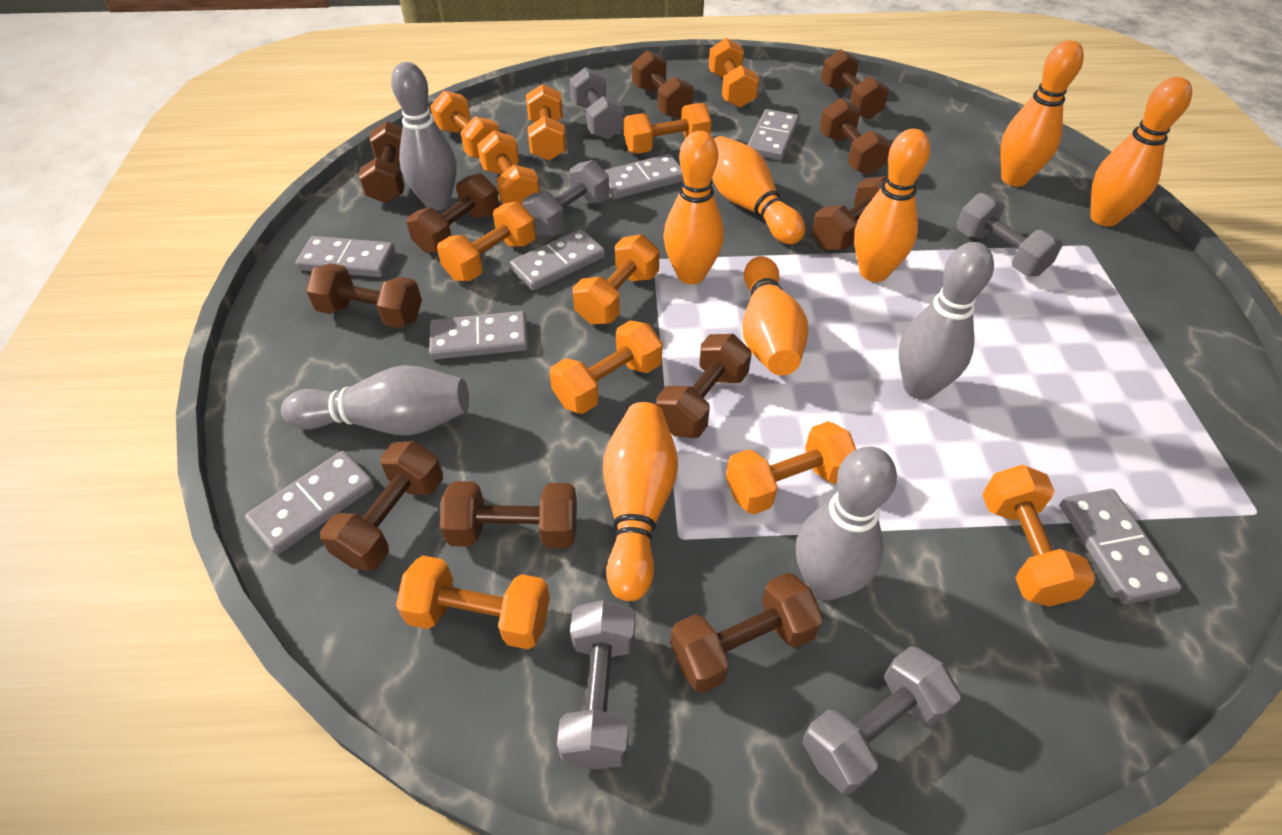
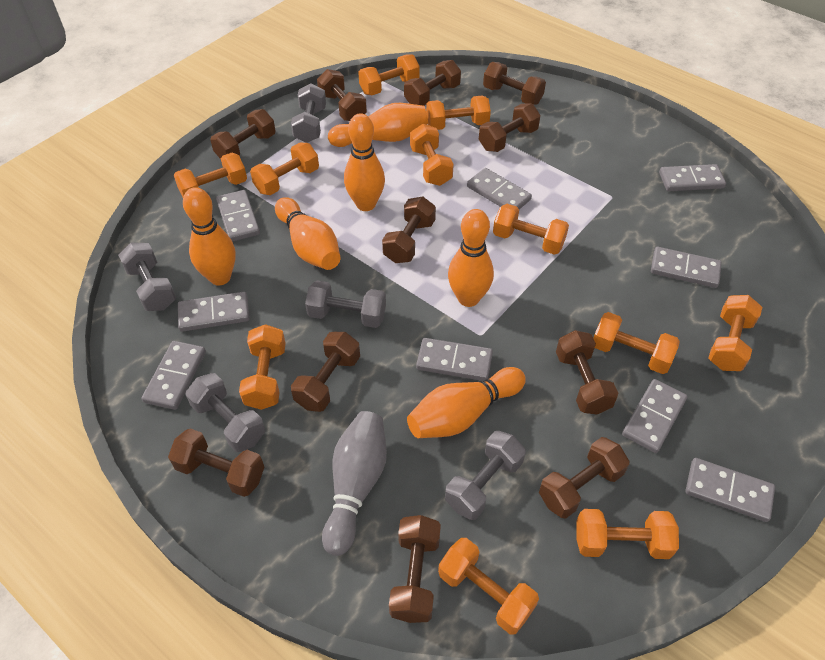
grey bowling pin: 4 -> 1
grey domino: 7 -> 9
orange bowling pin: 7 -> 6

